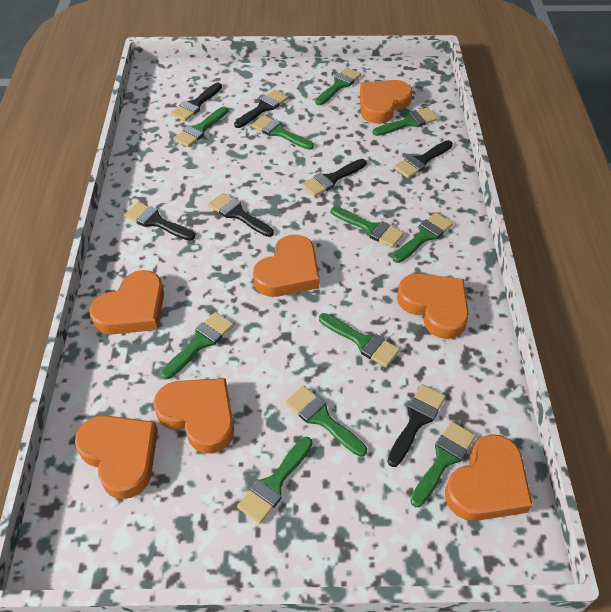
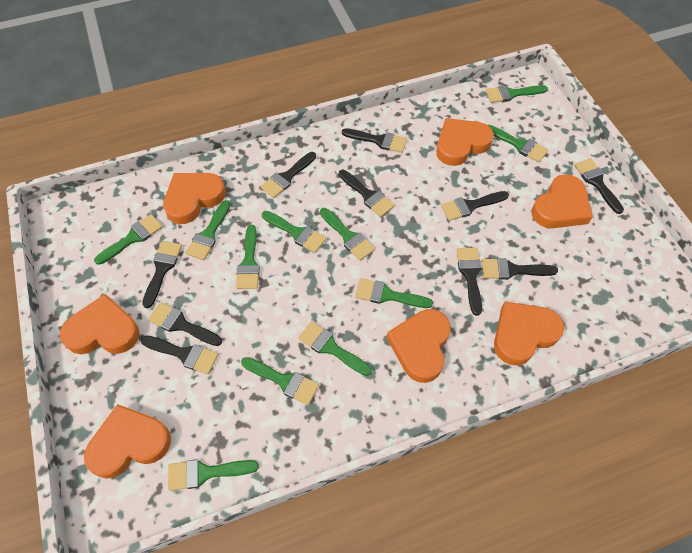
black brush: 7 -> 10

